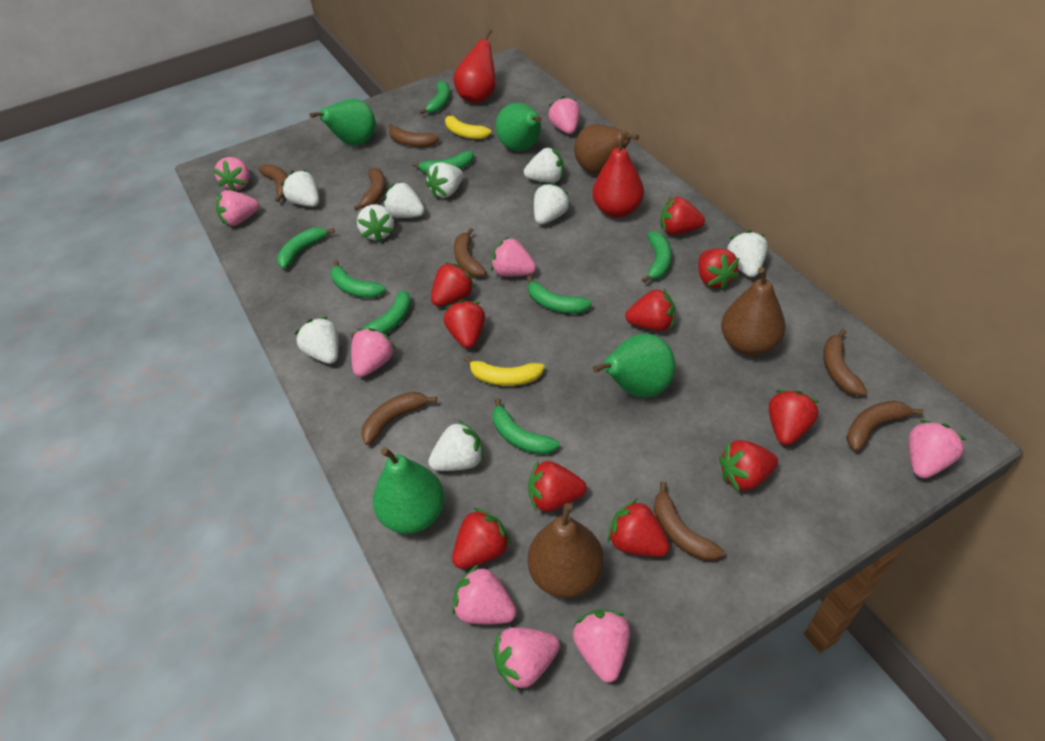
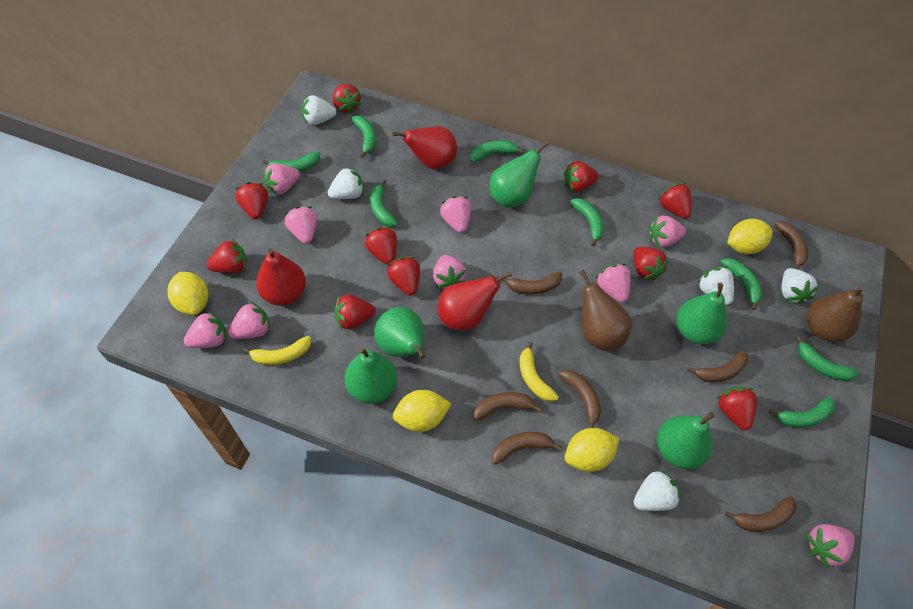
brown banana: 8 -> 7
brown pear: 3 -> 2
green pear: 4 -> 5
red pear: 2 -> 3
white strawberry: 9 -> 5
yellow lemon: 0 -> 4

